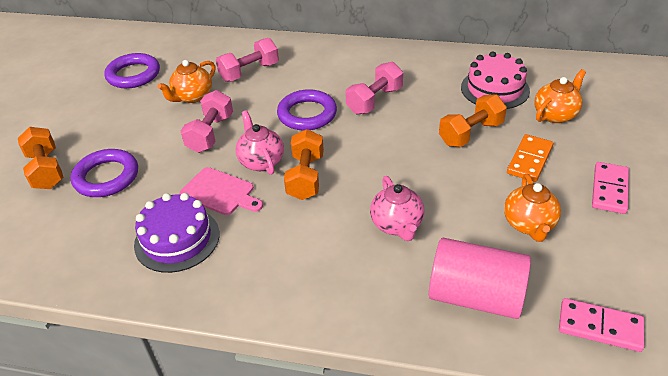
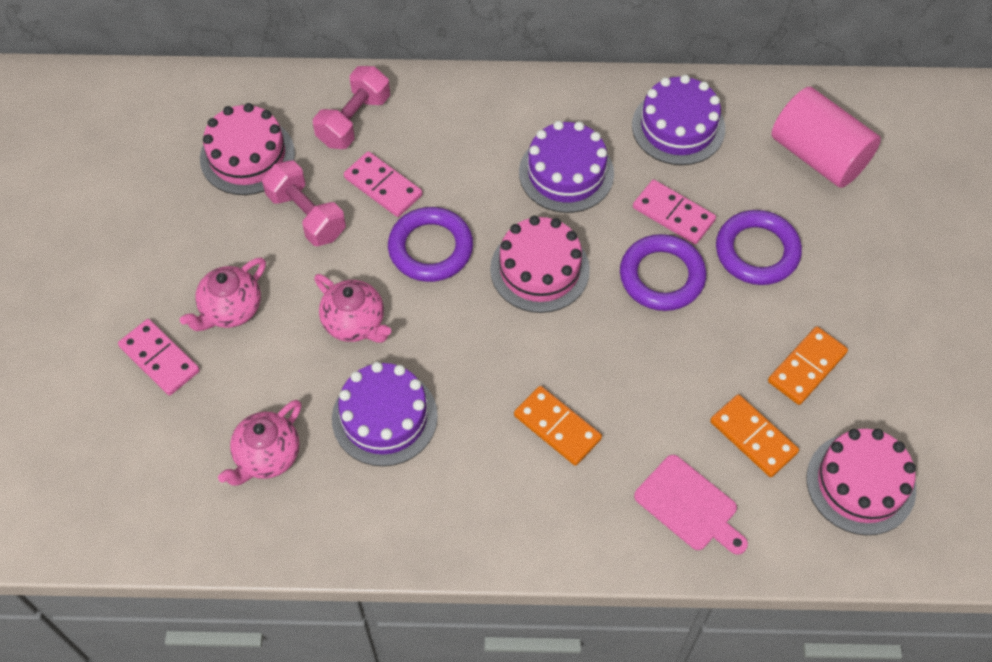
orange domino: 1 -> 3
orange dumbbell: 3 -> 0
orange teapot: 3 -> 0
pink cake: 1 -> 3
pink domino: 2 -> 3
pink dumbbell: 3 -> 2
pink teapot: 2 -> 3
purple cake: 1 -> 3

